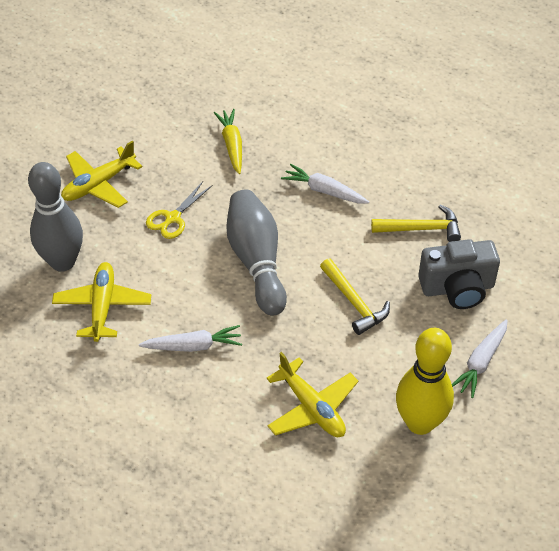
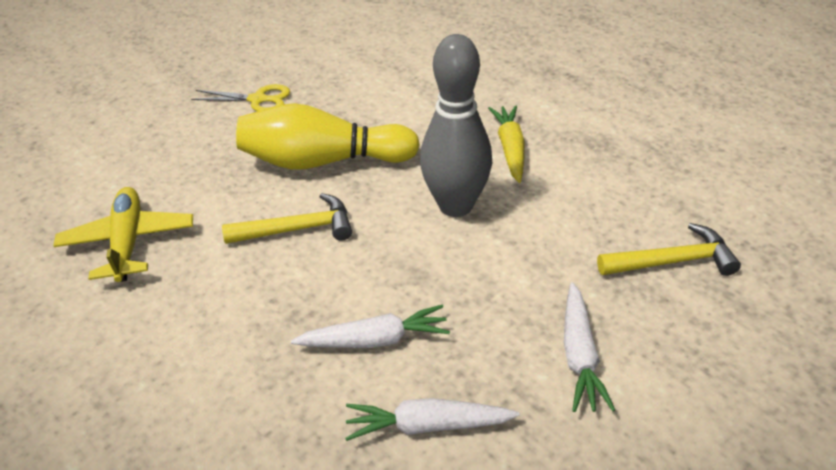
grey bowling pin: 2 -> 1
grey camera: 1 -> 0
yellow plane: 3 -> 1

